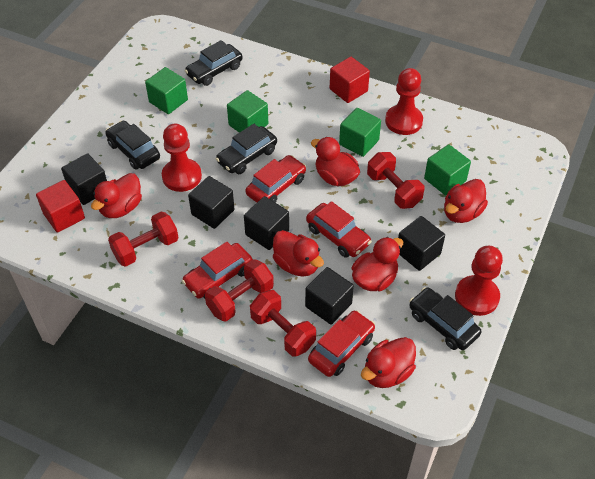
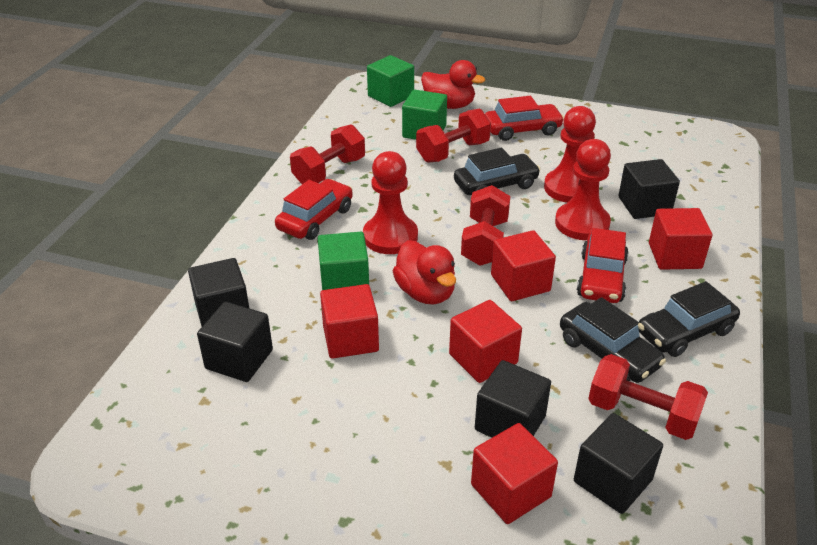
black car: 4 -> 3
green cube: 4 -> 3
red car: 4 -> 3
red cube: 2 -> 5
red duck: 6 -> 2

